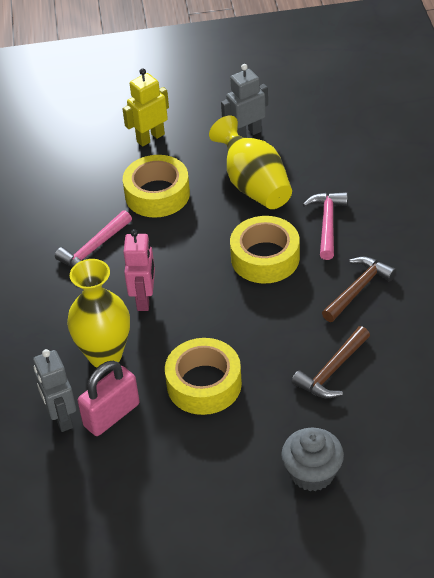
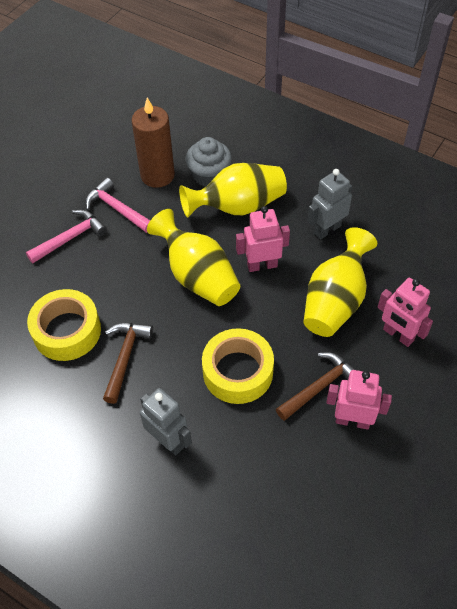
brown candle: 0 -> 1
pink padlock: 1 -> 0
pink robot: 1 -> 3
yellow robot: 1 -> 0
yellow tape: 3 -> 2
yellow vase: 2 -> 3

